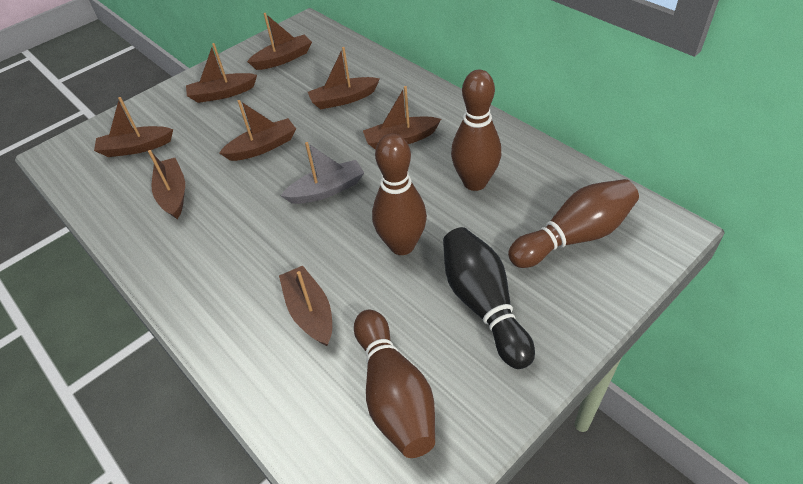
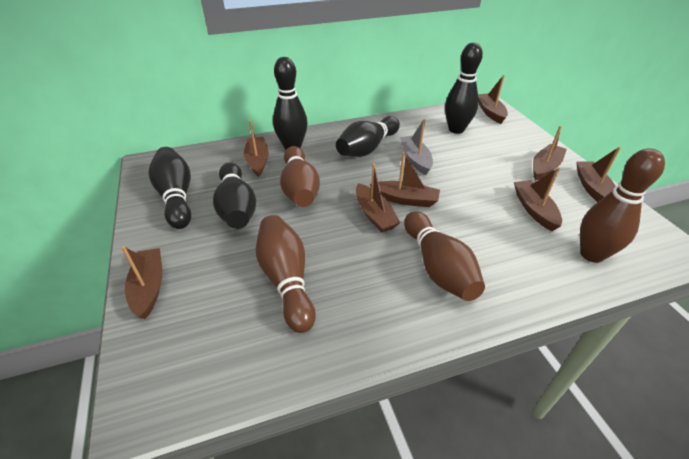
black bowling pin: 1 -> 5

